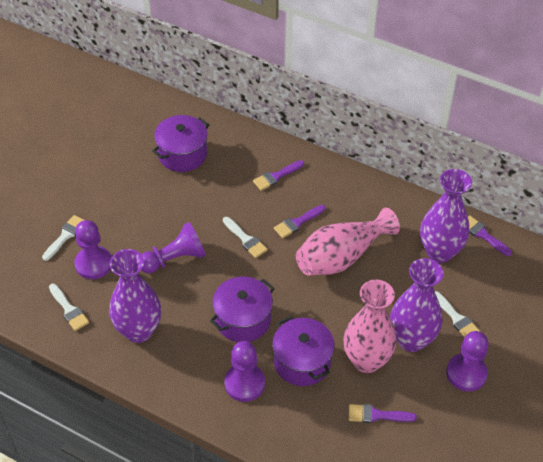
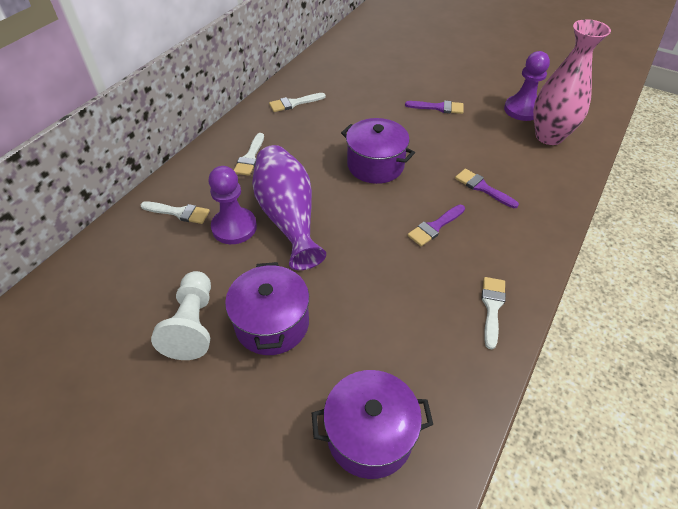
pink vase: 2 -> 1
purple brush: 4 -> 3
purple pawn: 4 -> 2
purple vase: 3 -> 1
white pawn: 0 -> 1

